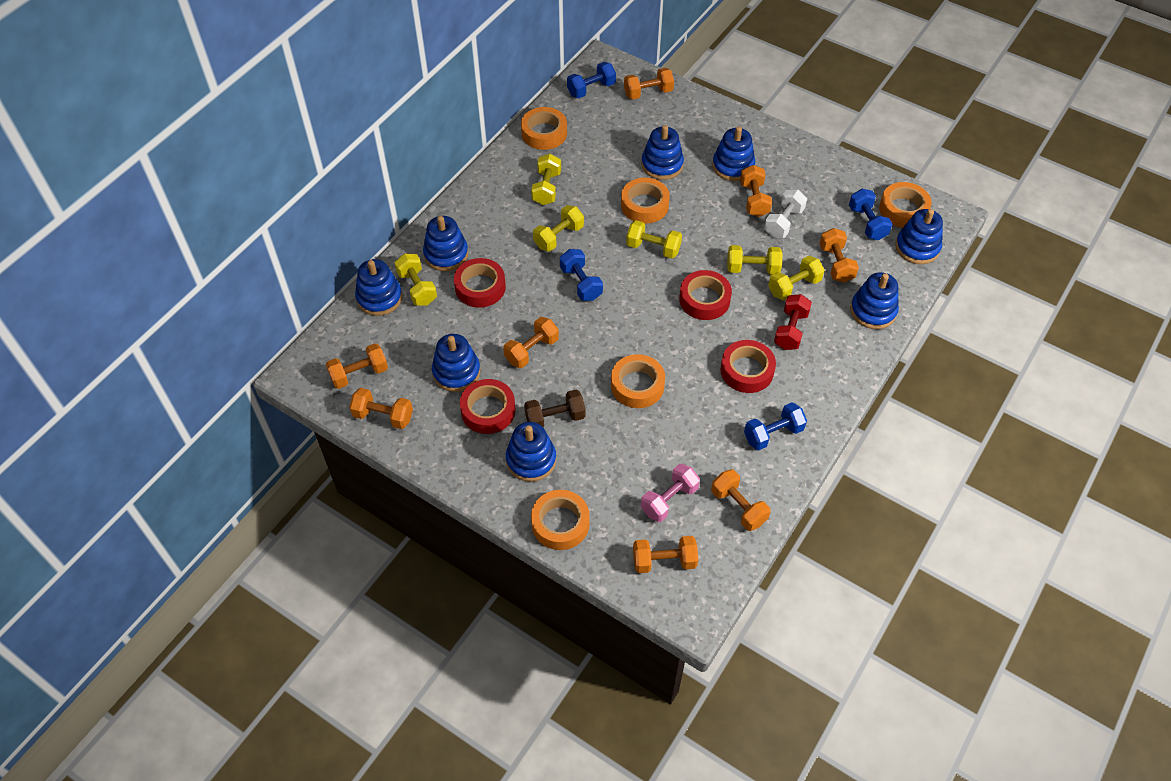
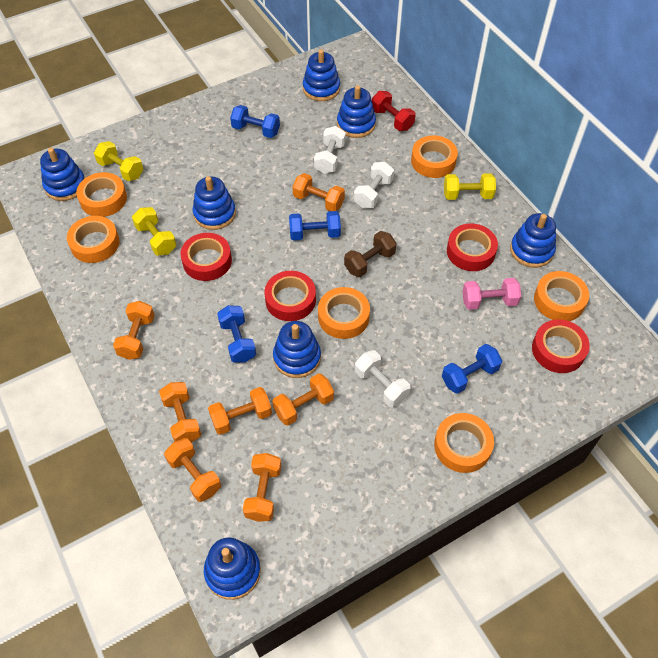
blue stacking toy: 8 -> 7
orange dumbbell: 8 -> 7
orange tape: 5 -> 6
white dumbbell: 1 -> 3
yellow dumbbell: 6 -> 3

